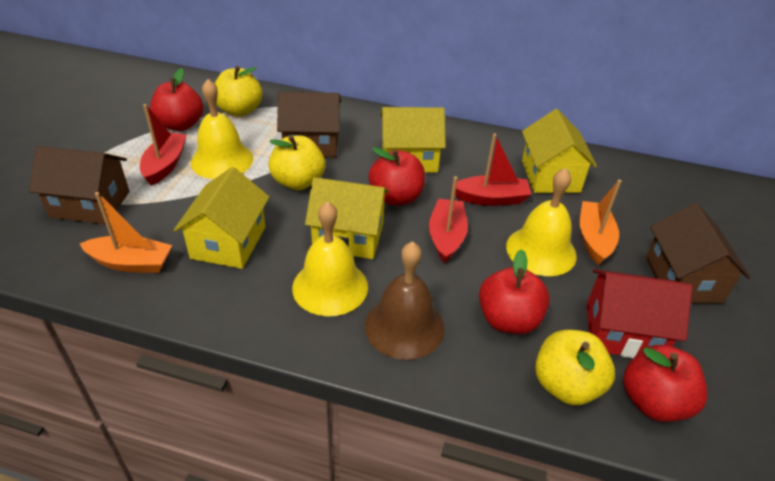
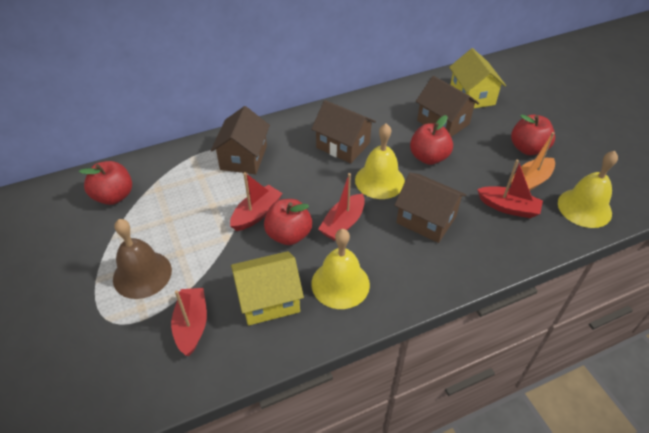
brown house: 3 -> 4
orange boat: 2 -> 1
red boat: 3 -> 4
red house: 1 -> 0
yellow apple: 3 -> 0
yellow house: 4 -> 2

